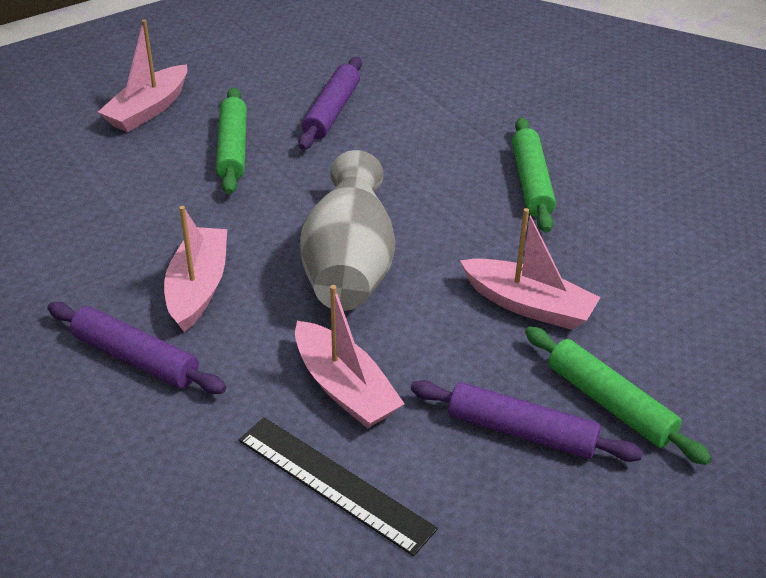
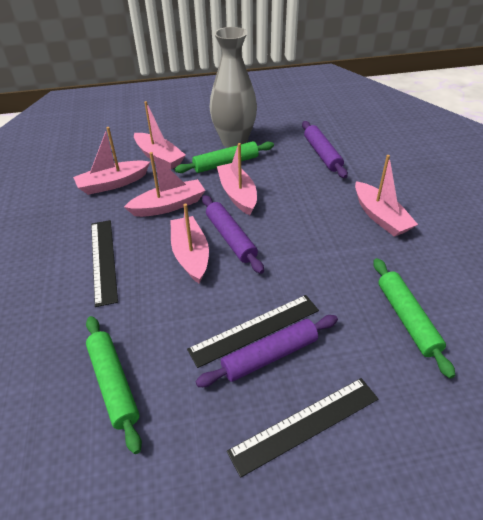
black ruler: 1 -> 3
pink boat: 4 -> 6

